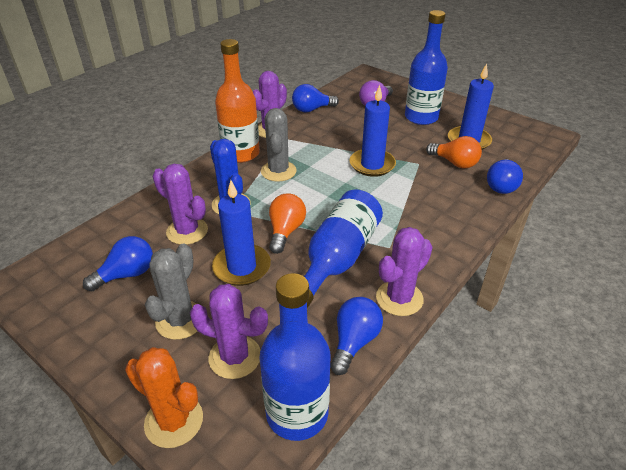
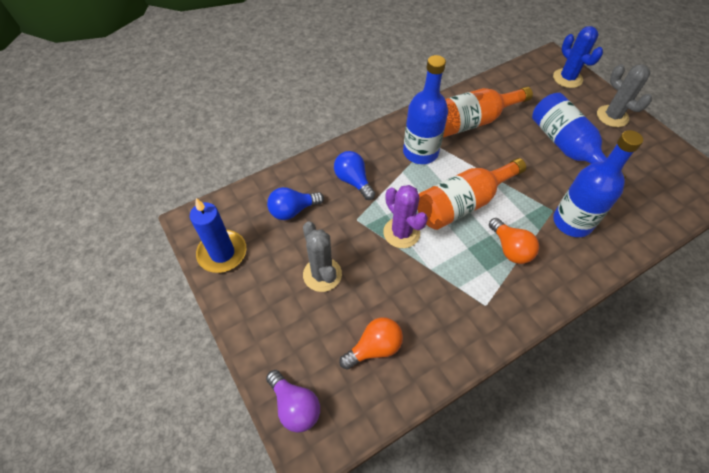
blue candle: 3 -> 1
blue light bulb: 4 -> 2
orange bottle: 1 -> 2
orange cactus: 1 -> 0
purple cactus: 4 -> 1

